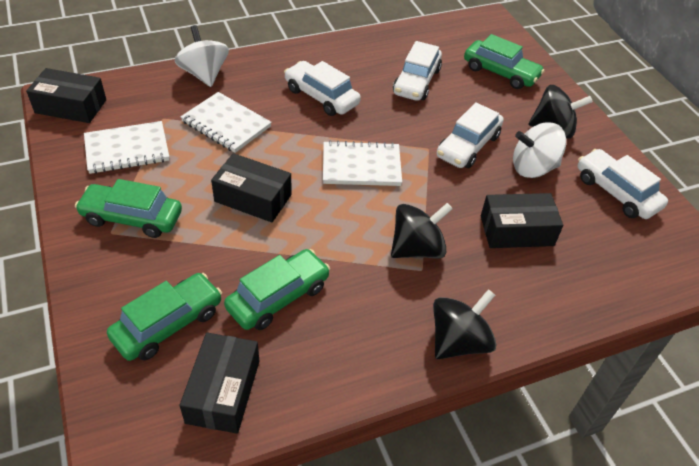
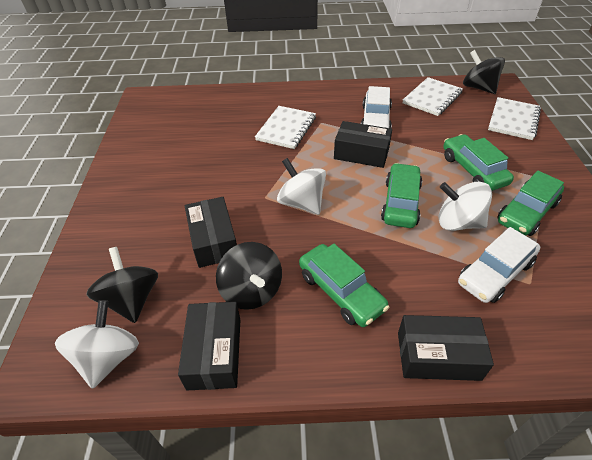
white car: 4 -> 2
white spinning top: 2 -> 3

